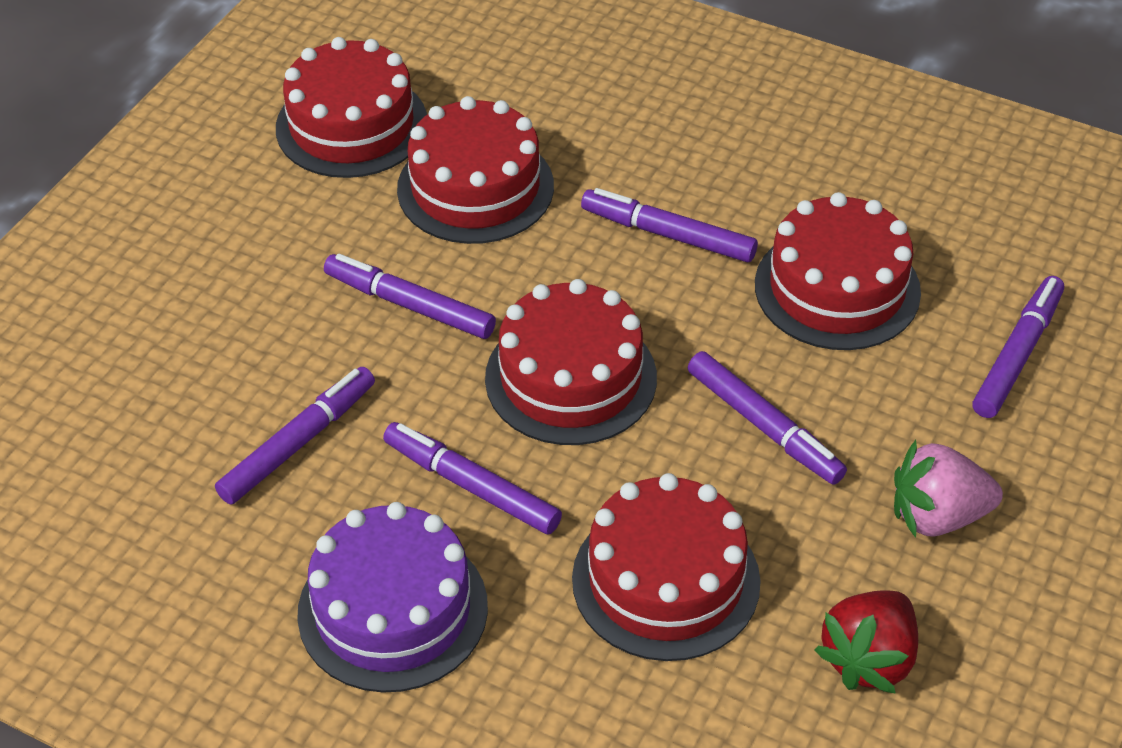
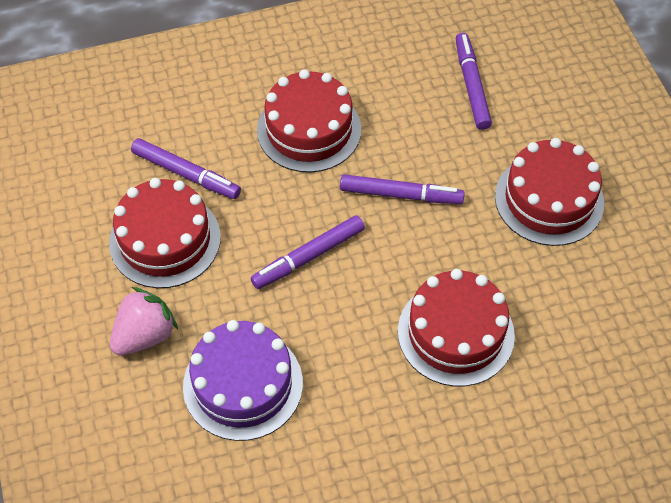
purple marker: 6 -> 4
red cake: 5 -> 4
red strawberry: 1 -> 0

